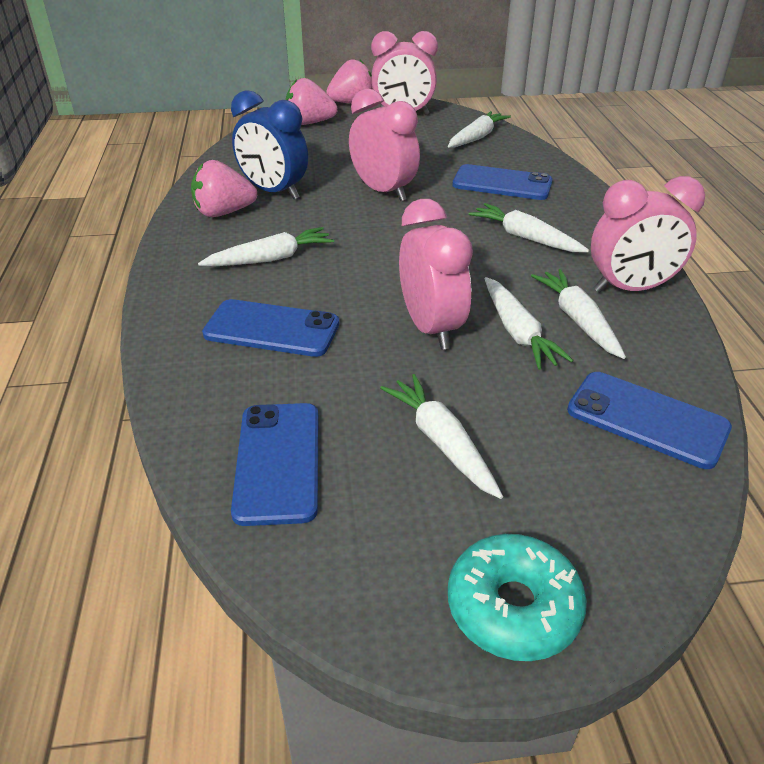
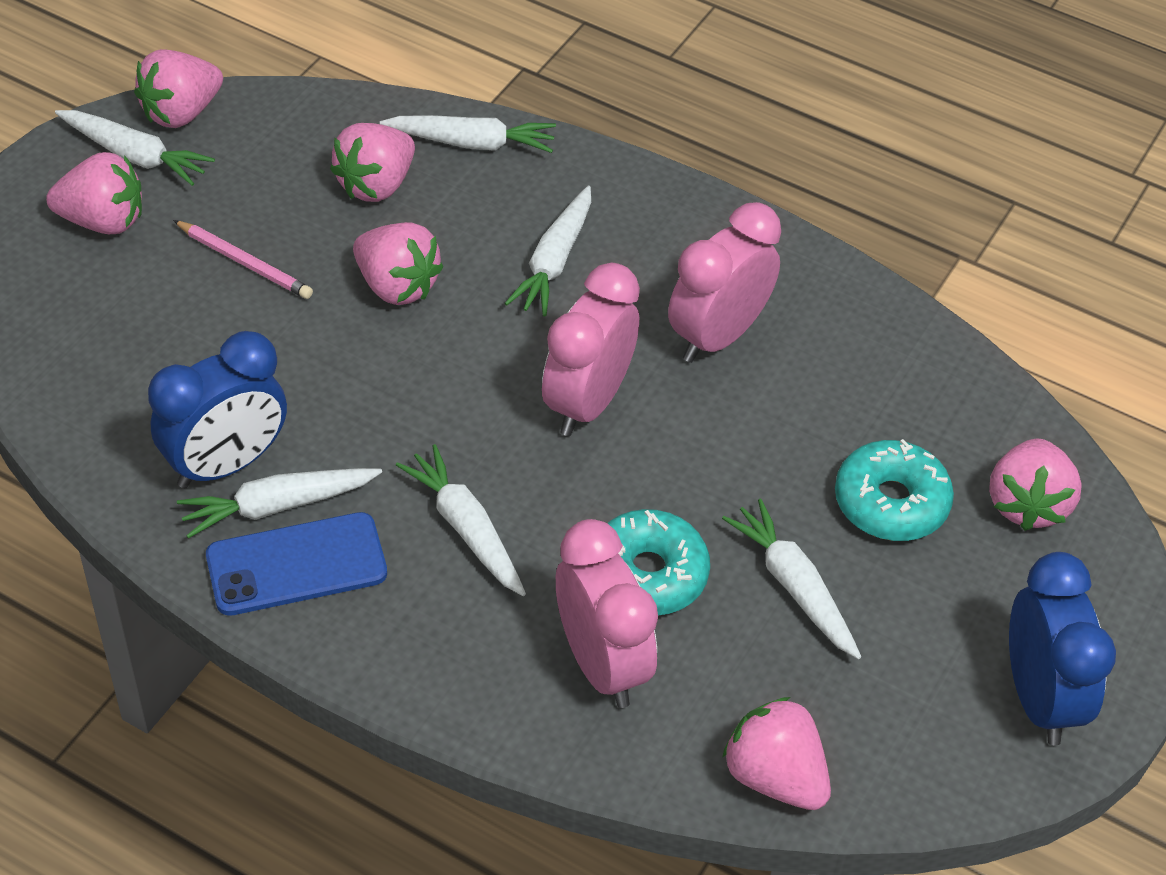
blue clock: 1 -> 2
blue phone: 4 -> 1
pink clock: 4 -> 3
pink pencil: 0 -> 1
pink strawberry: 3 -> 6
turquoise donut: 1 -> 2

